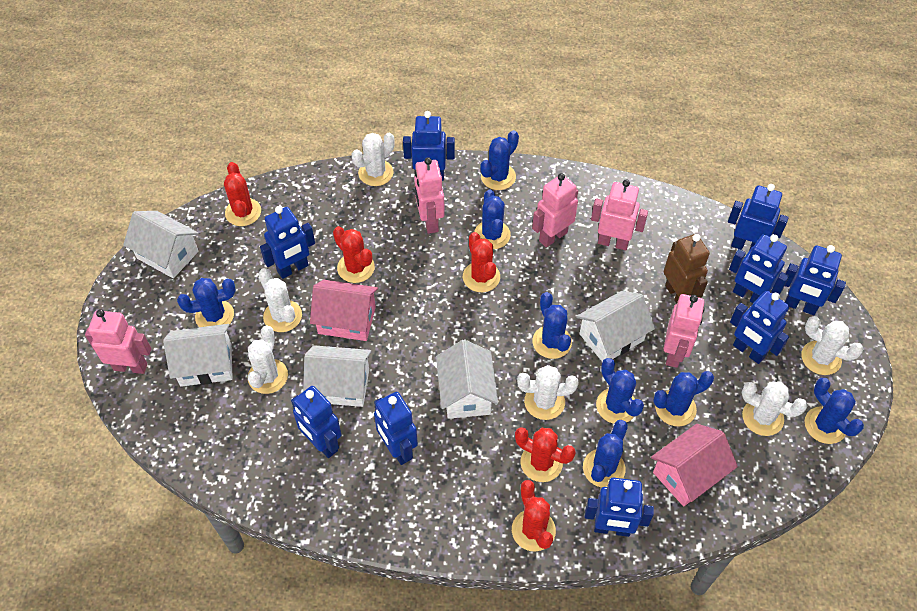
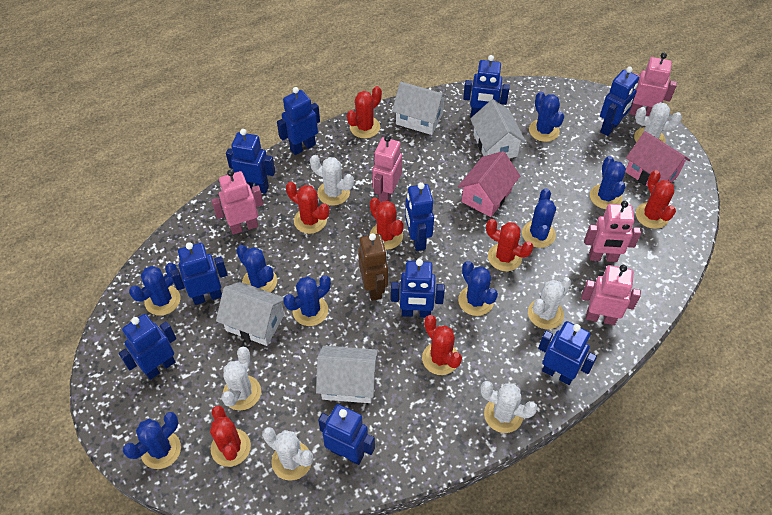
blue robot: 9 -> 10
red cactus: 5 -> 7
white house: 5 -> 4

